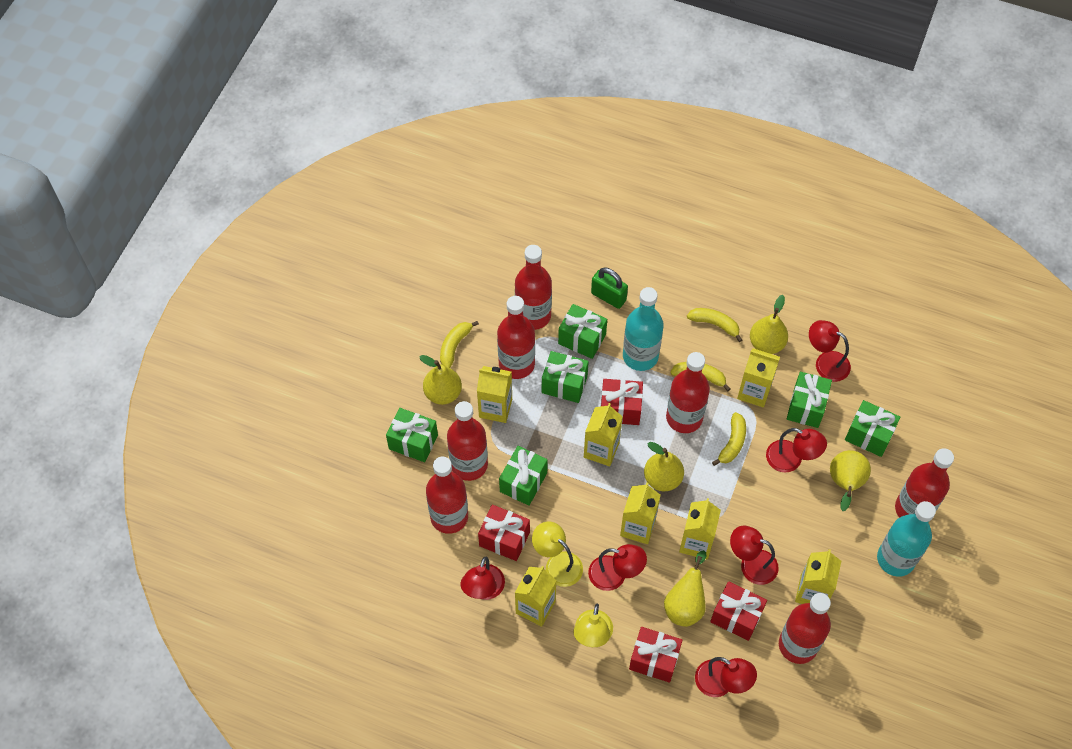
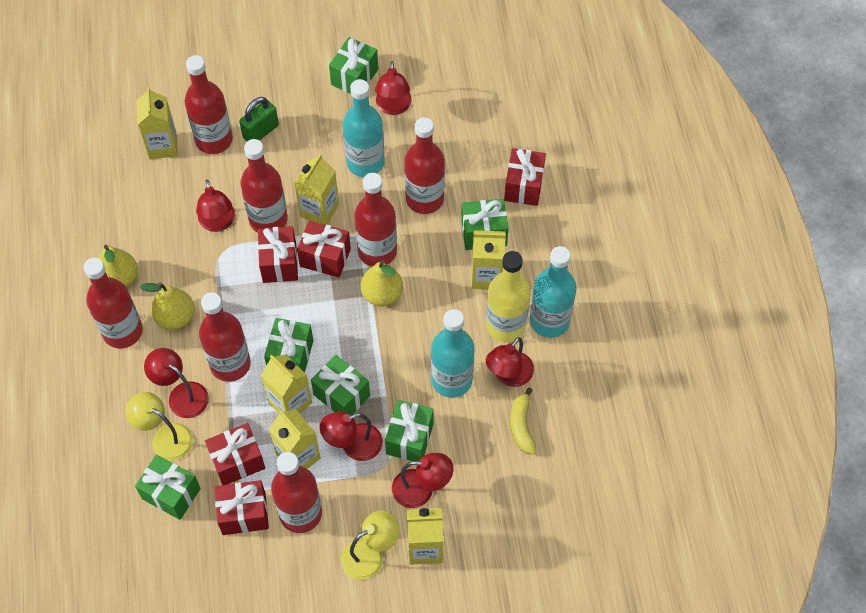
red gift: 4 -> 5
turquoise bottle: 2 -> 3
yellow banana: 4 -> 1
yellow bottle: 0 -> 1
yellow carton: 7 -> 6
yellow pear: 5 -> 3

